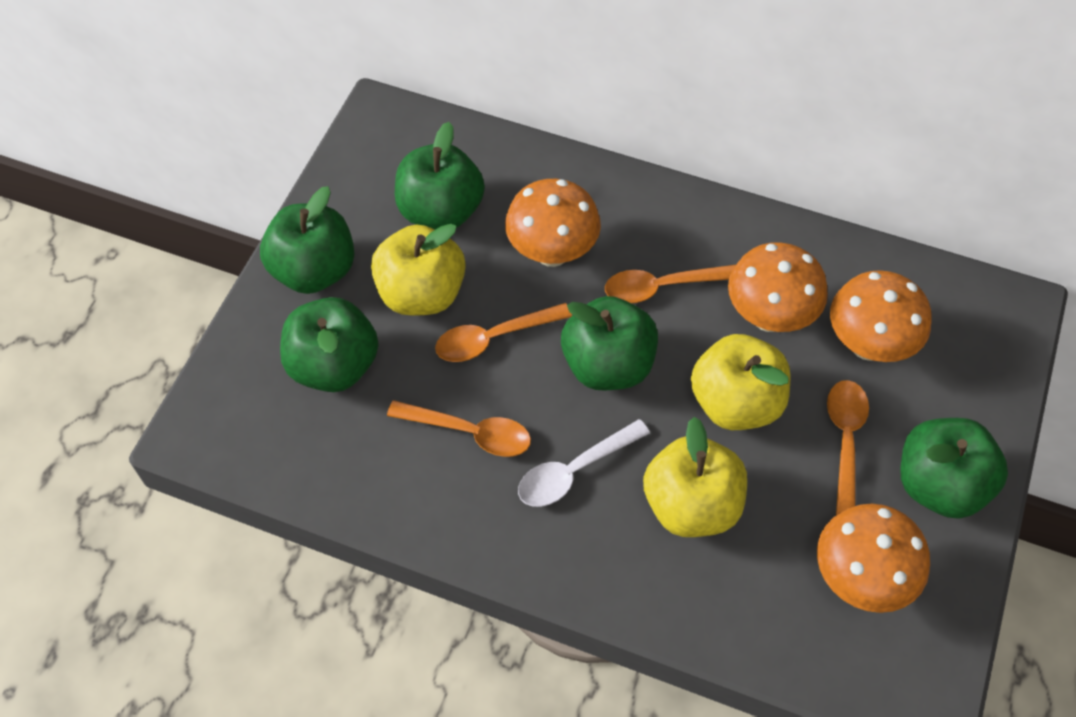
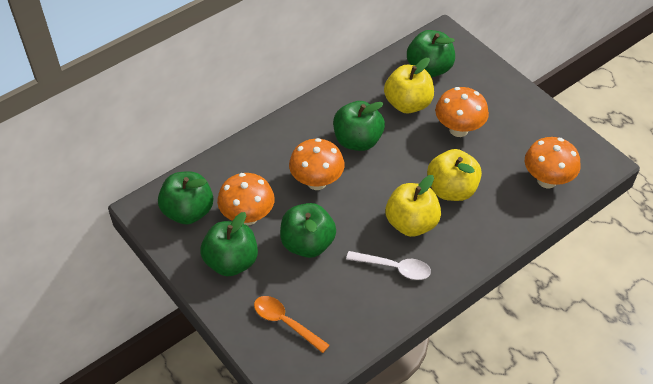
orange spoon: 4 -> 1

